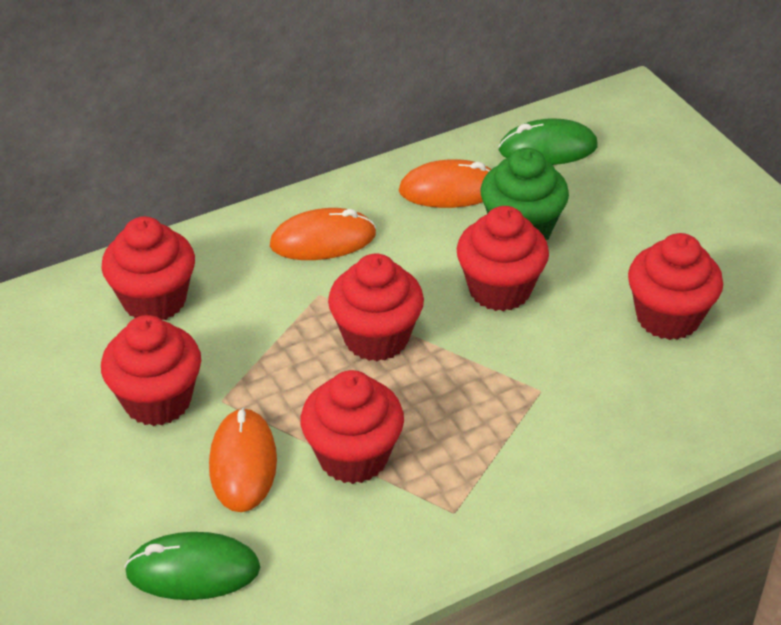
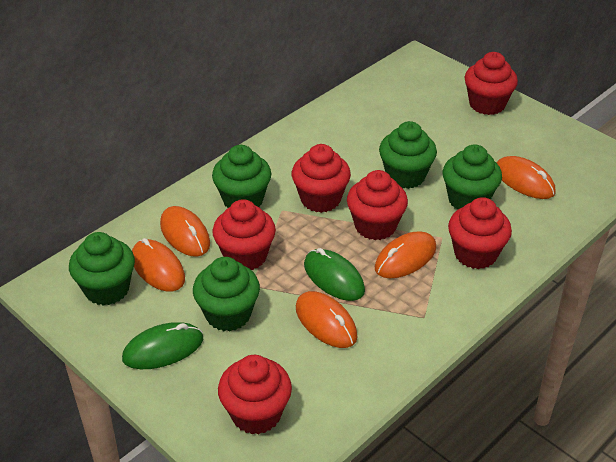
green cupcake: 1 -> 5
orange mouse: 3 -> 5

